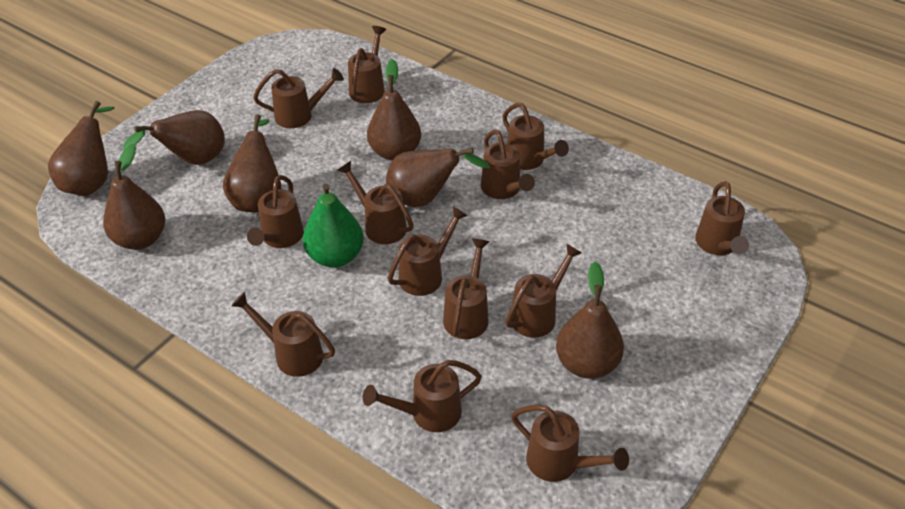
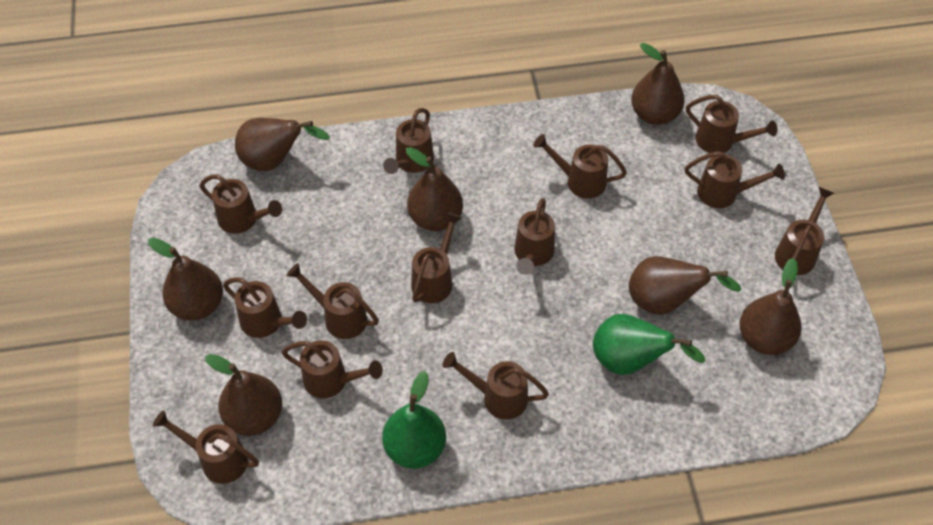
green pear: 1 -> 2

